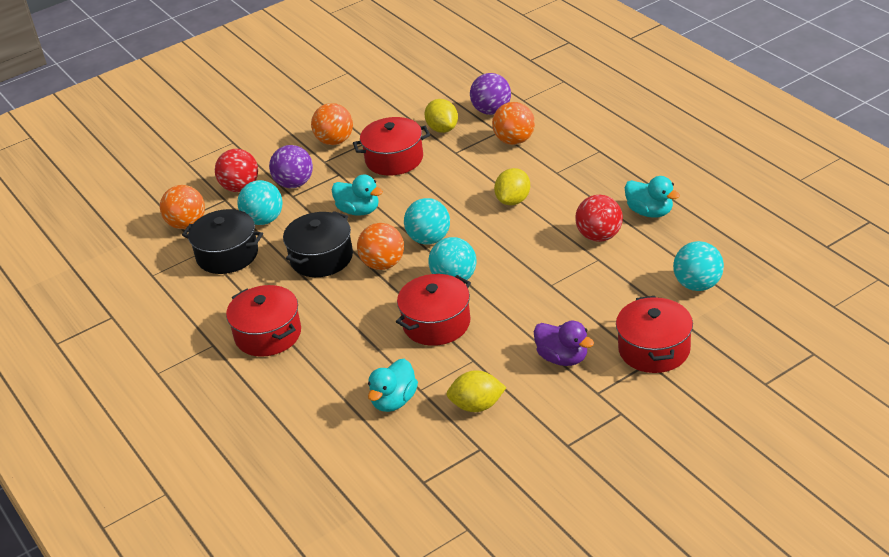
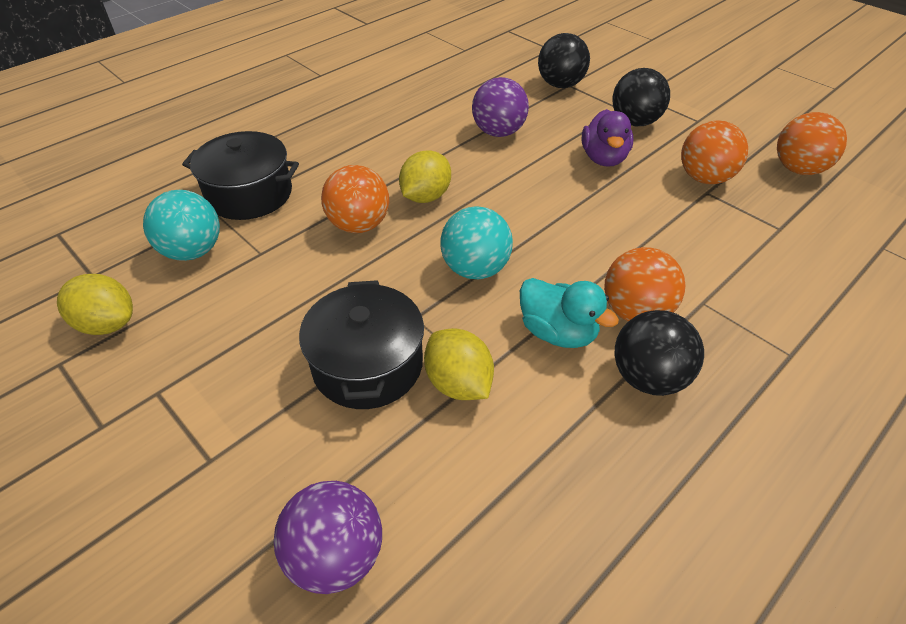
black ball: 0 -> 3
red ball: 2 -> 0
red pot: 4 -> 0
turquoise ball: 4 -> 2
turquoise duck: 3 -> 1

